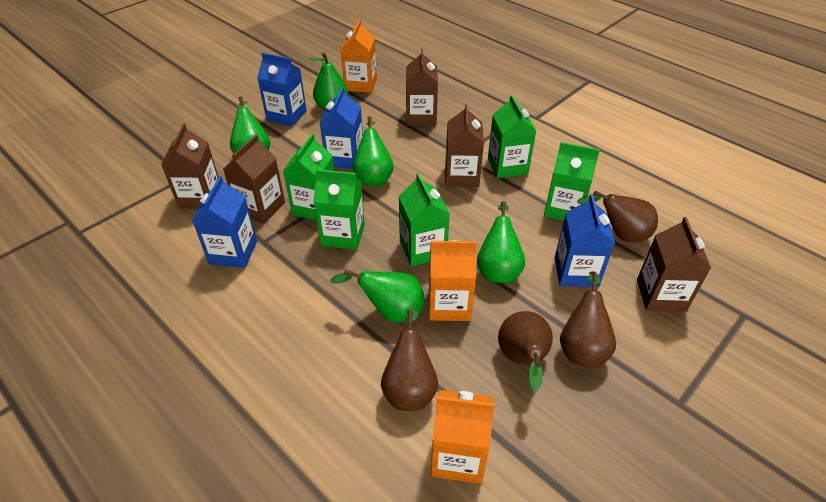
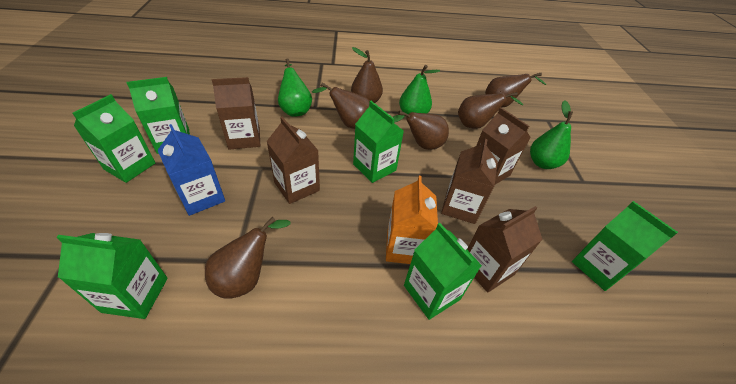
blue carton: 4 -> 1
brown pear: 4 -> 6
green carton: 5 -> 6
green pear: 5 -> 3
orange carton: 3 -> 1

